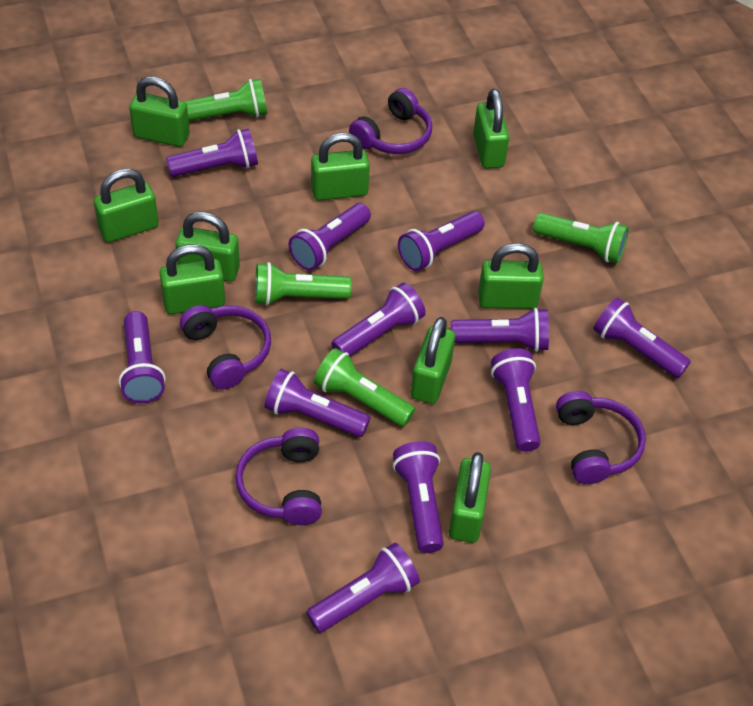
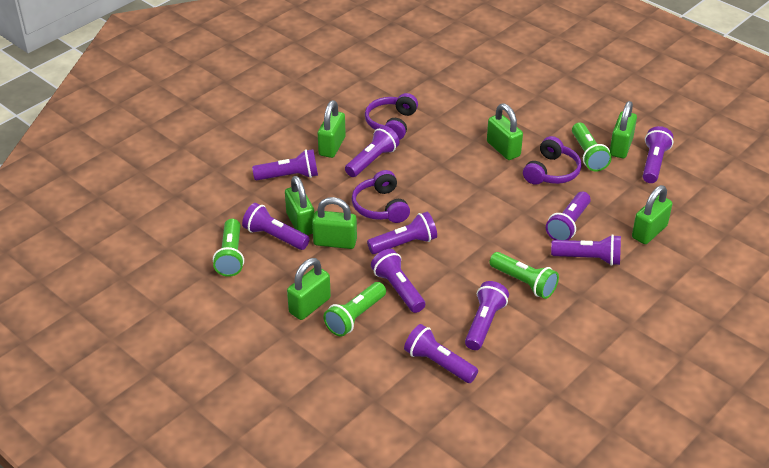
green padlock: 9 -> 7
purple flashlight: 11 -> 10
purple headphones: 4 -> 3

